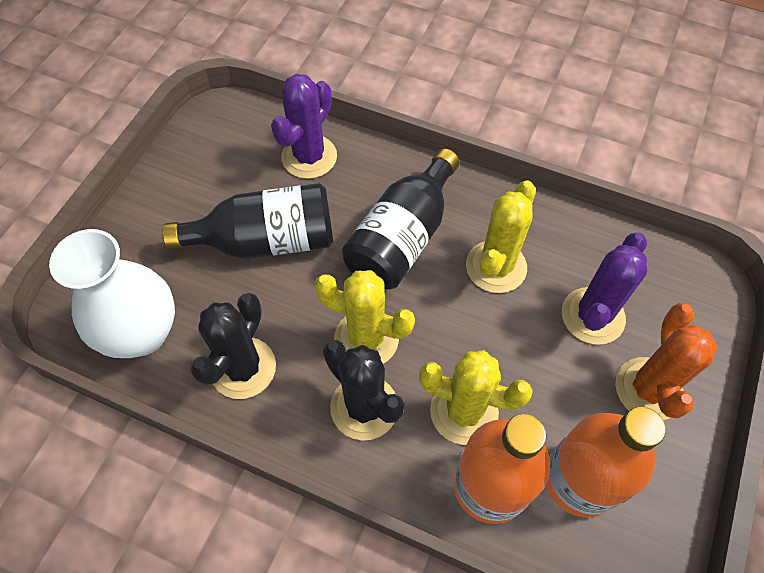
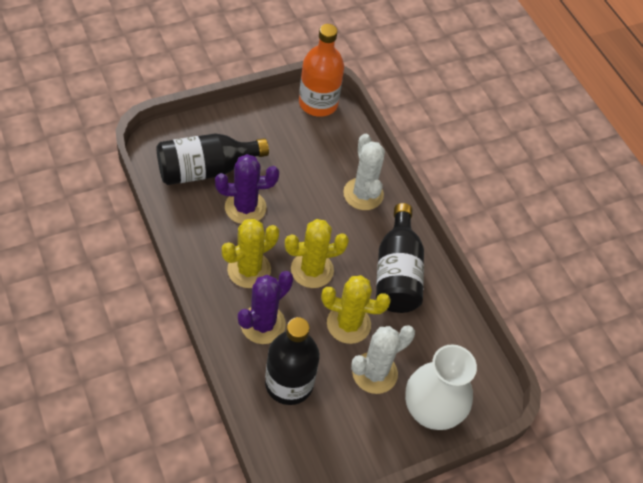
black bottle: 2 -> 3
black cactus: 2 -> 0
orange bottle: 2 -> 1
orange cactus: 1 -> 0
white cactus: 0 -> 2

